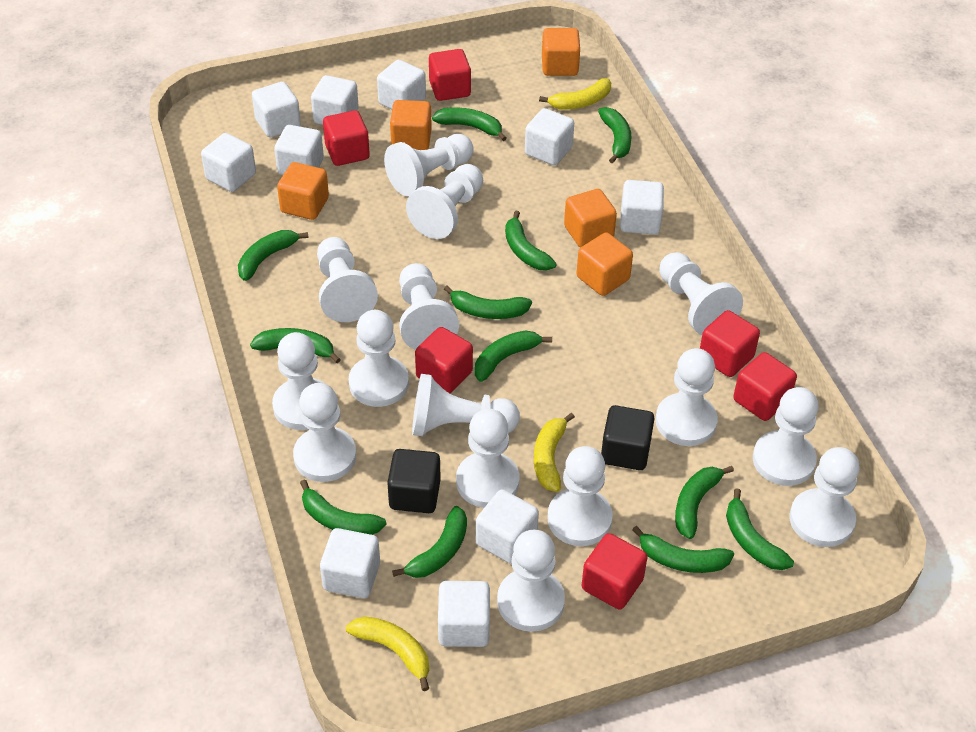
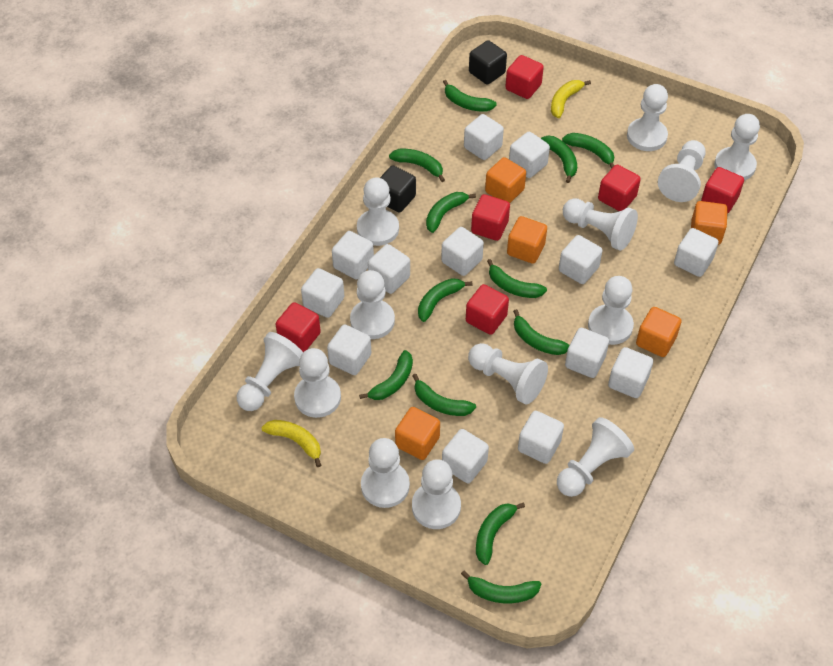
white cube: 10 -> 13
white pawn: 15 -> 13
yellow banana: 3 -> 2

